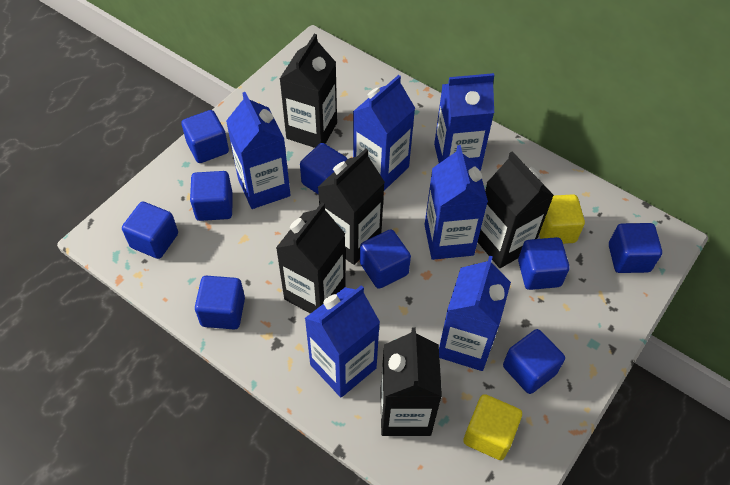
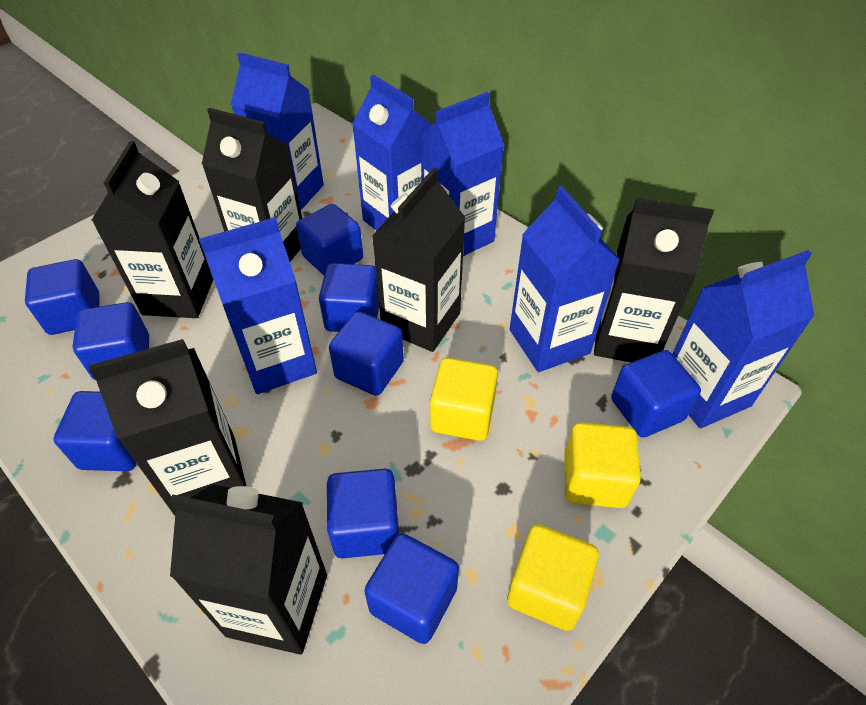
black carton: 5 -> 6
yellow cube: 2 -> 3

